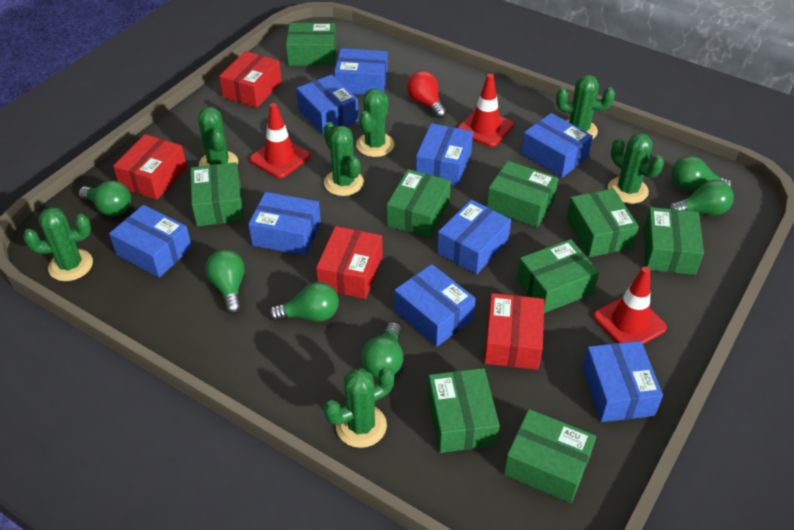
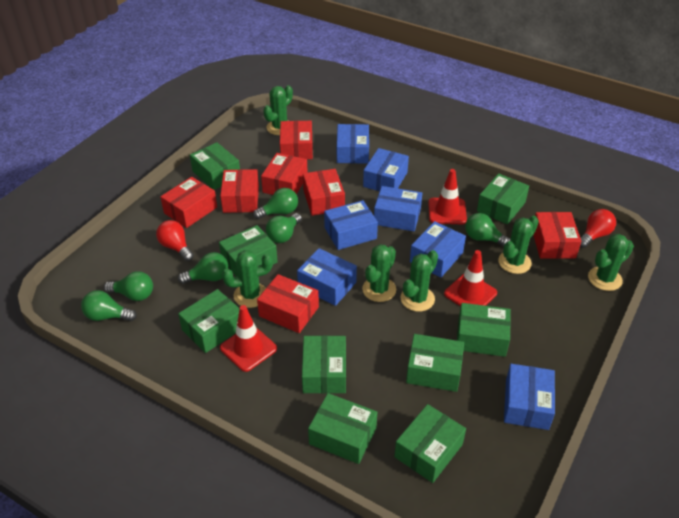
blue box: 9 -> 7
green cactus: 7 -> 6
red box: 4 -> 7
red light bulb: 1 -> 2

